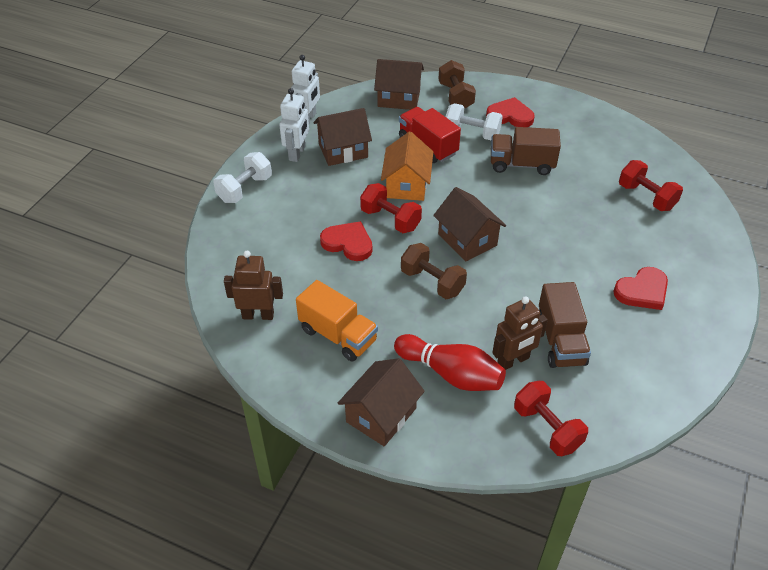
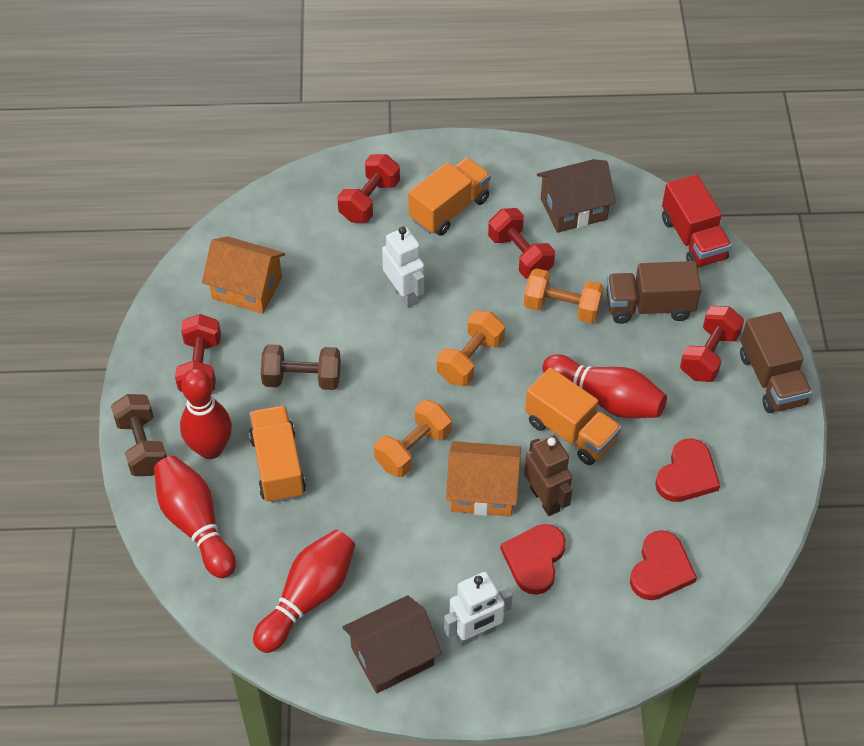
brown house: 4 -> 2
brown robot: 2 -> 1
orange dumbbell: 0 -> 3
orange house: 1 -> 2
orange truck: 1 -> 3
red bowling pin: 1 -> 4
red dumbbell: 3 -> 4
white dumbbell: 2 -> 0

